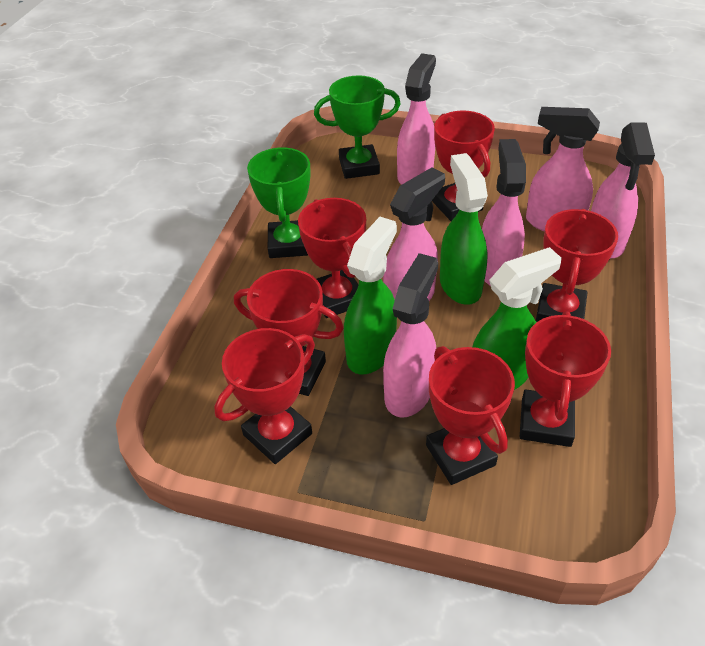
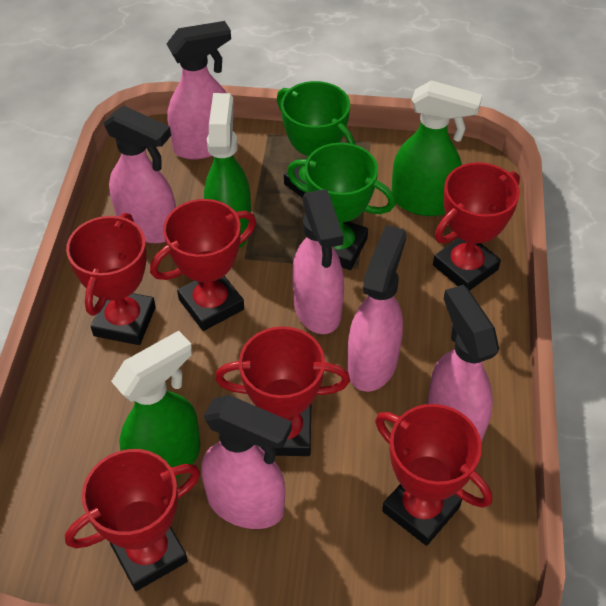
red trophy: 7 -> 6

